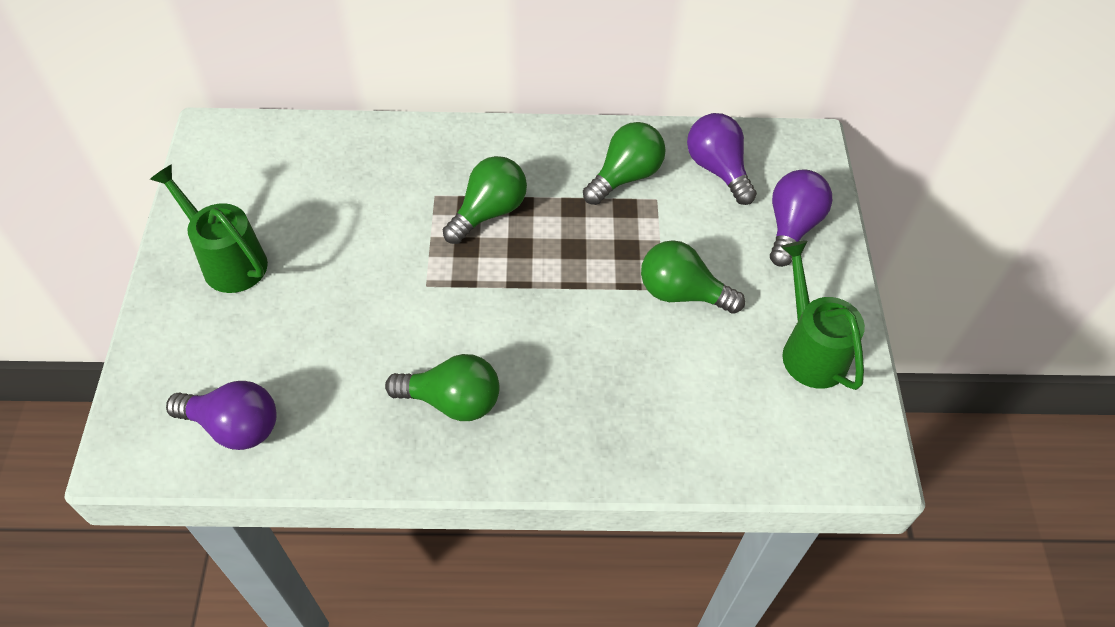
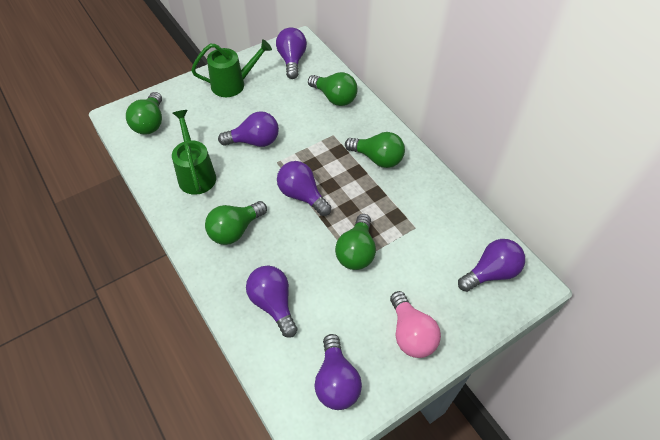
green light bulb: 4 -> 5
pink light bulb: 0 -> 1
purple light bulb: 3 -> 6

